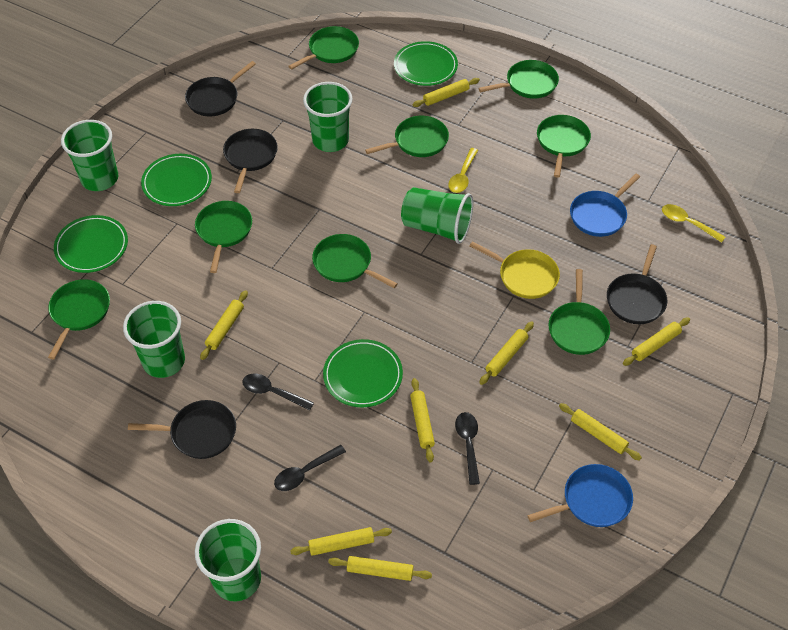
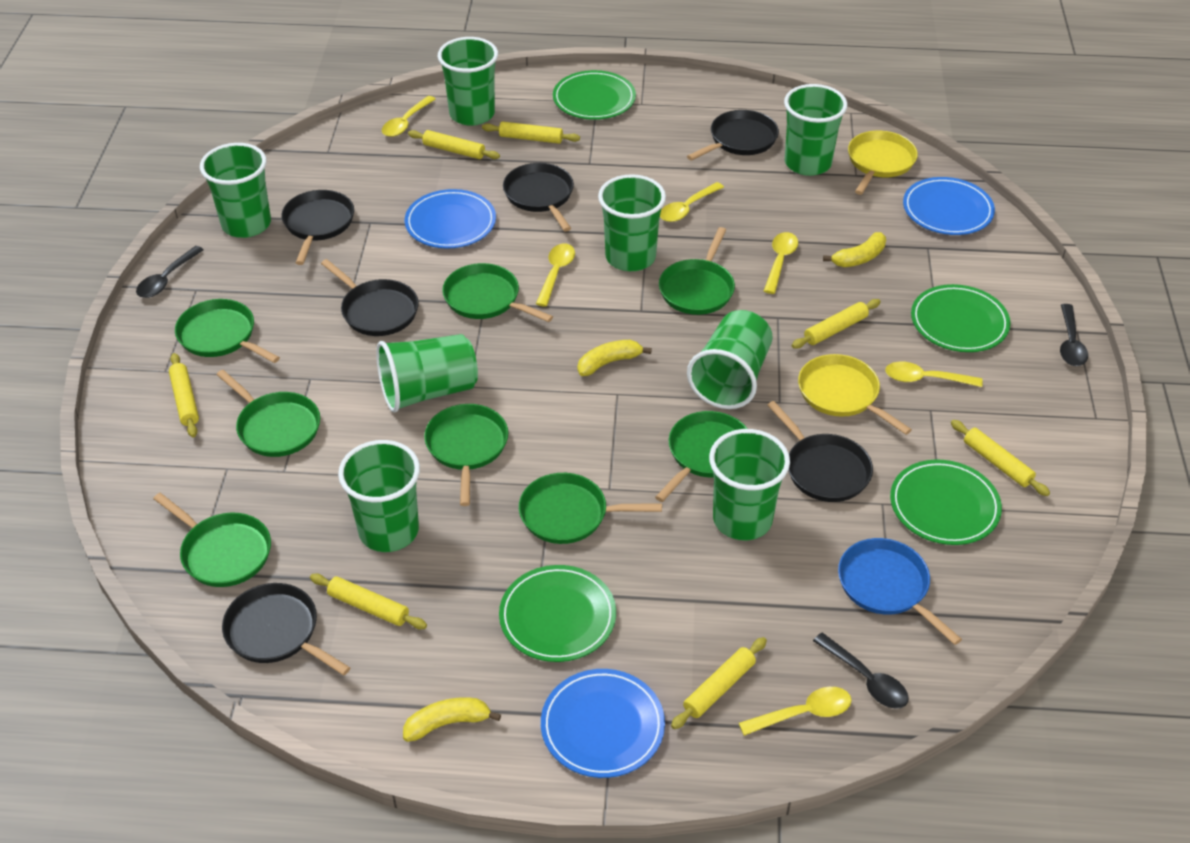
black pan: 4 -> 6
blue pan: 2 -> 1
blue plate: 0 -> 3
green cup: 5 -> 8
yellow banana: 0 -> 3
yellow pan: 1 -> 2
yellow rolling pin: 8 -> 7
yellow spoon: 2 -> 6

